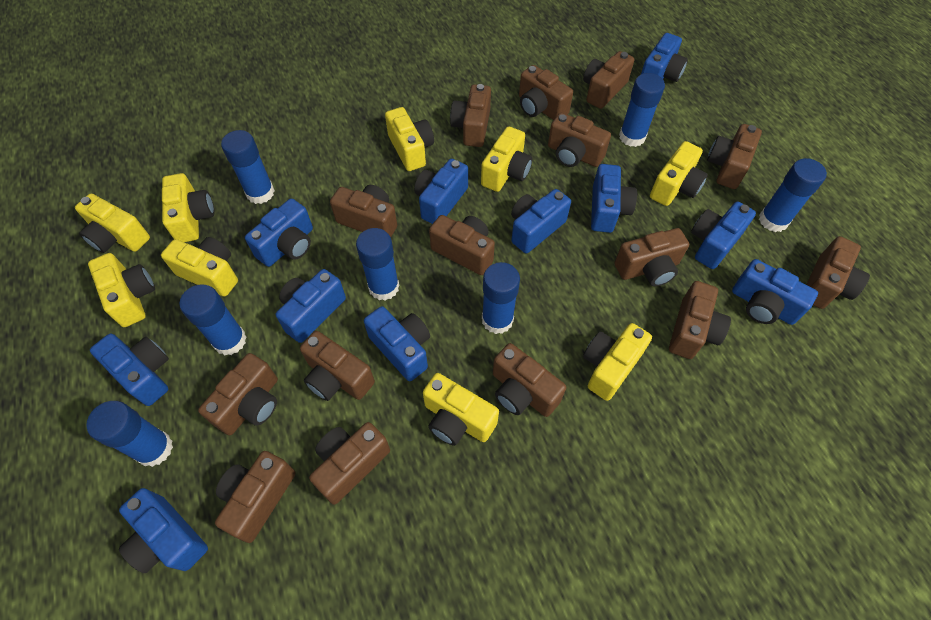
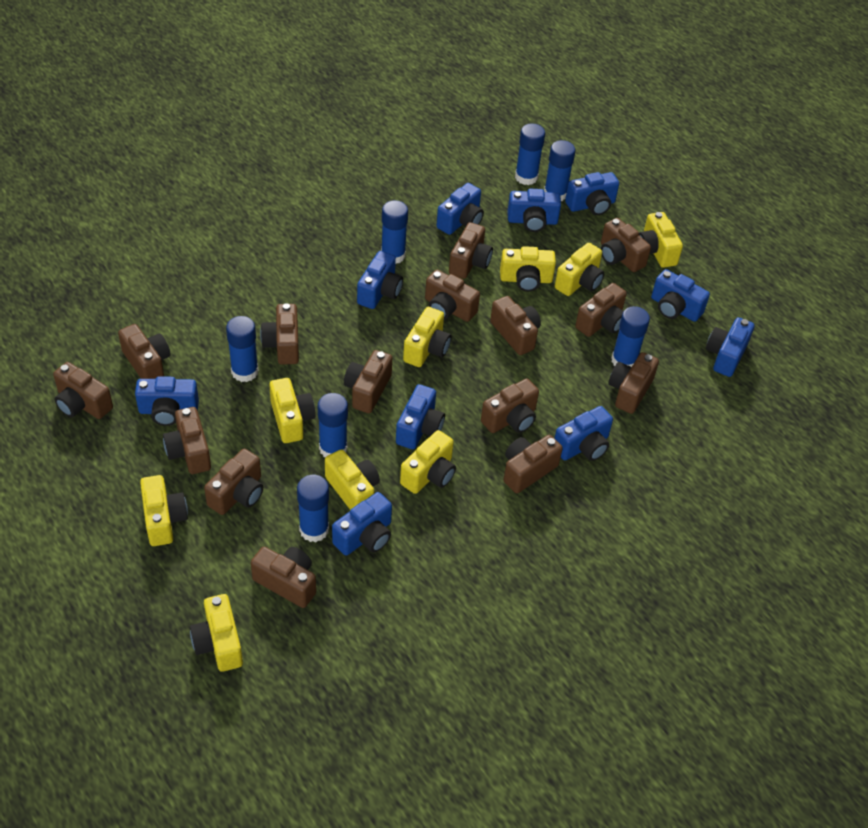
blue camera: 11 -> 10

